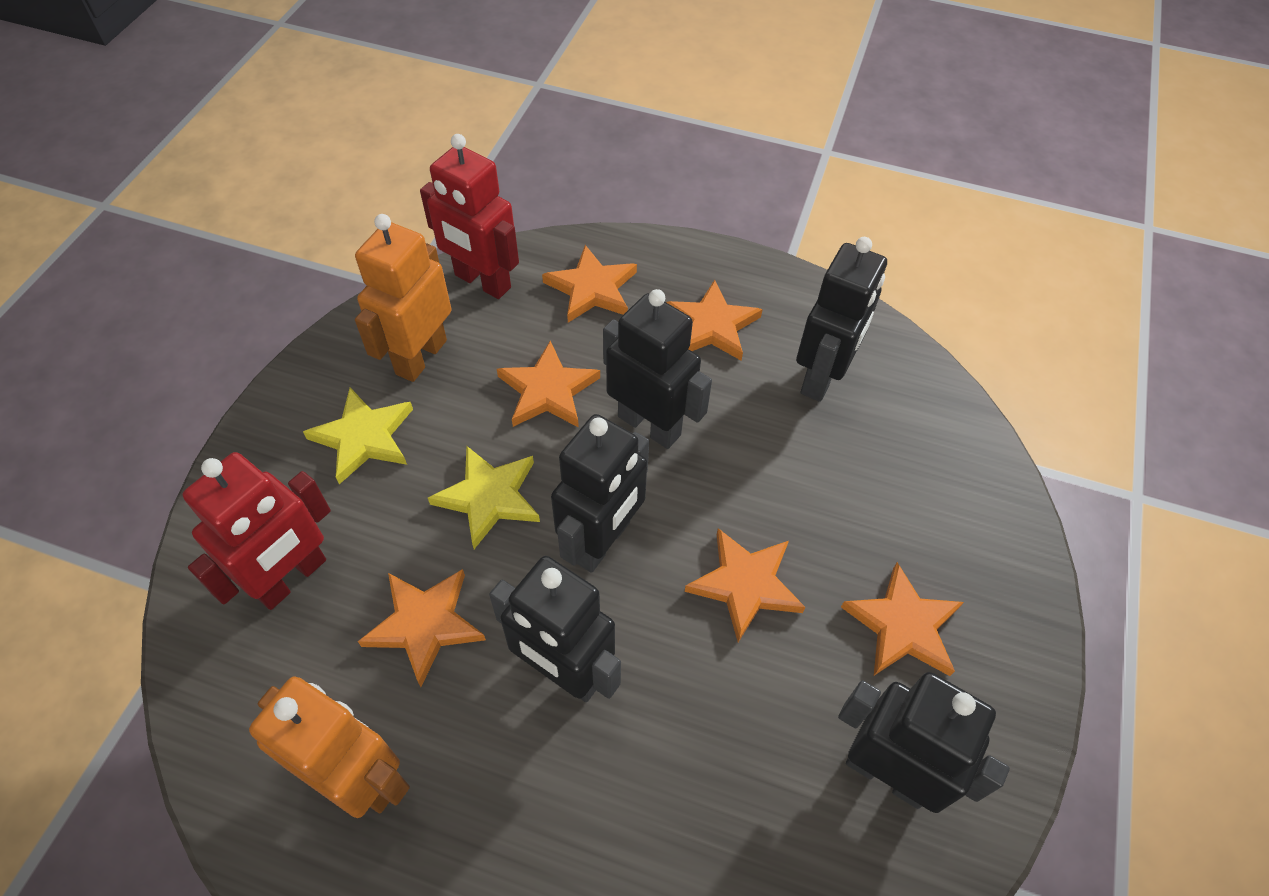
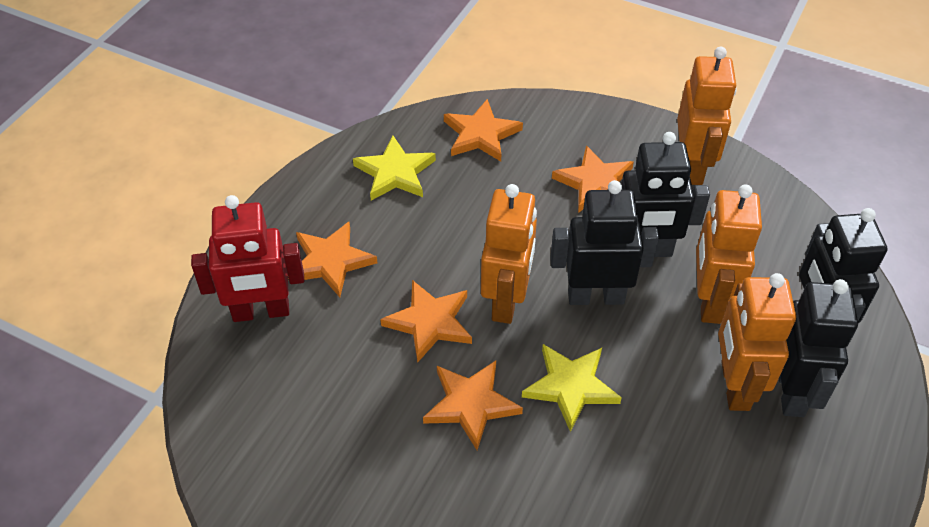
black robot: 5 -> 4
orange robot: 2 -> 4
orange star: 6 -> 5
red robot: 2 -> 1

